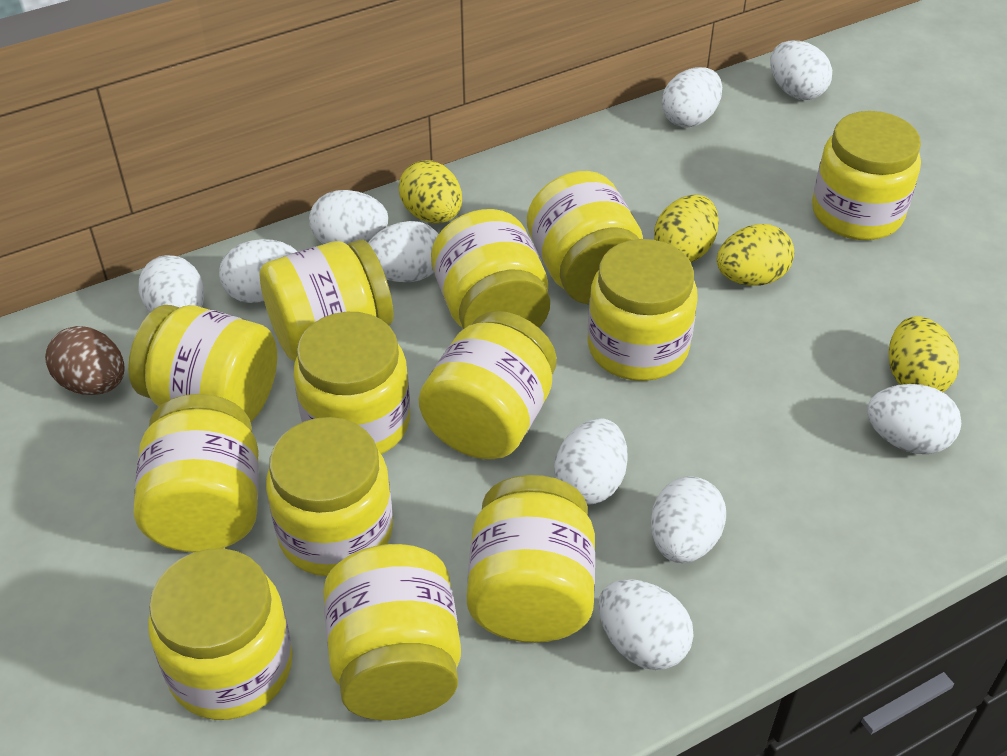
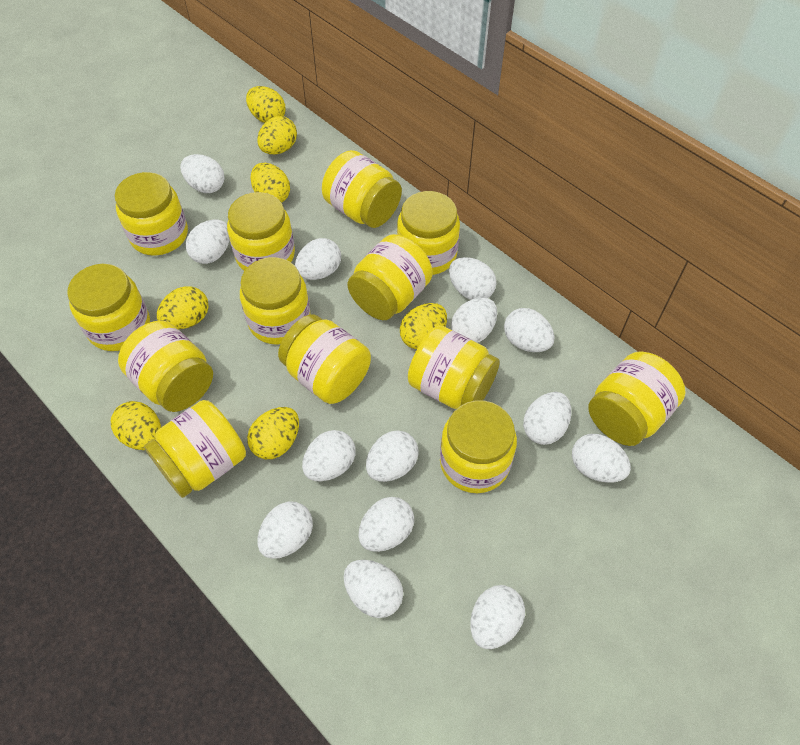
brown egg: 1 -> 0
white egg: 10 -> 14
yellow egg: 4 -> 7

